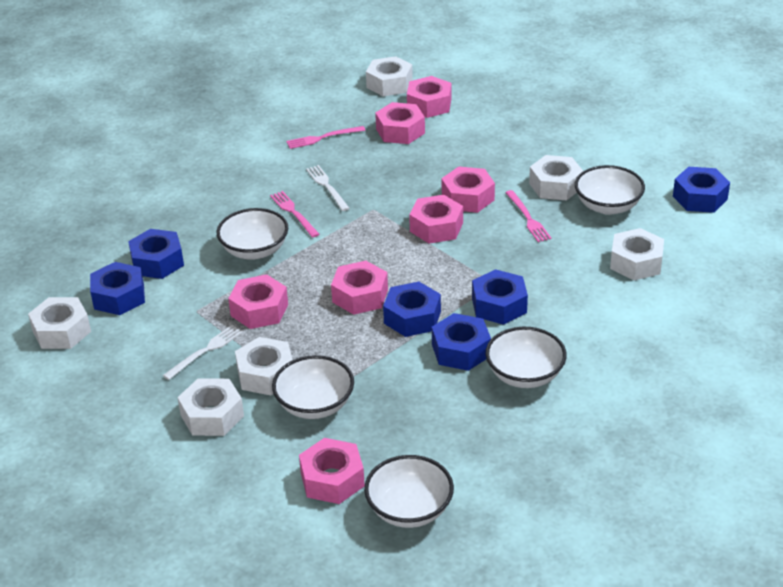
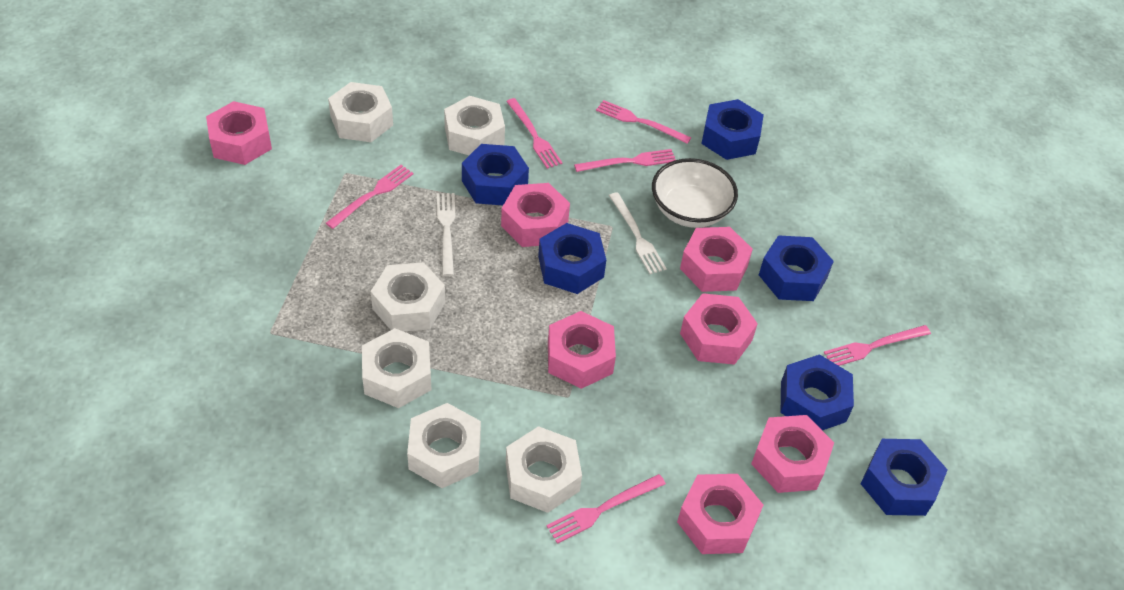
pink fork: 3 -> 6
white bowl: 5 -> 1

